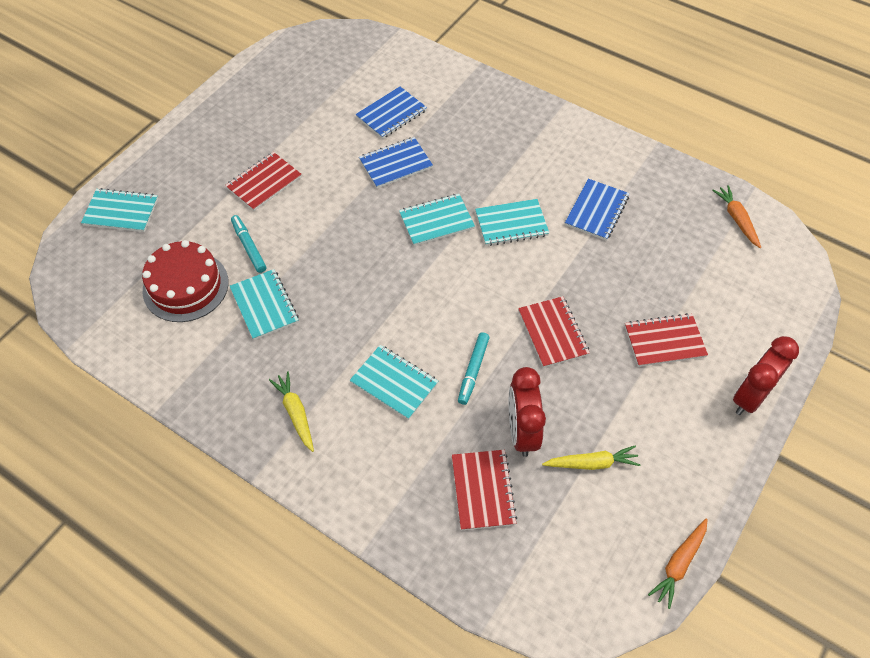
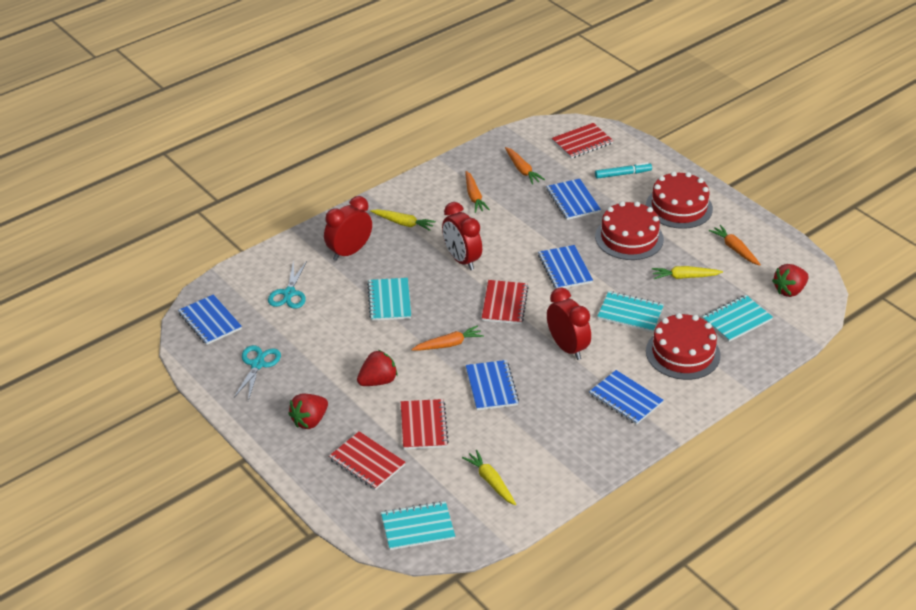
blue notebook: 3 -> 5
orange carrot: 2 -> 4
red cake: 1 -> 3
red clock: 2 -> 3
red strawberry: 0 -> 3
turquoise marker: 2 -> 1
turquoise notebook: 5 -> 4
turquoise scissors: 0 -> 2
yellow carrot: 2 -> 3

